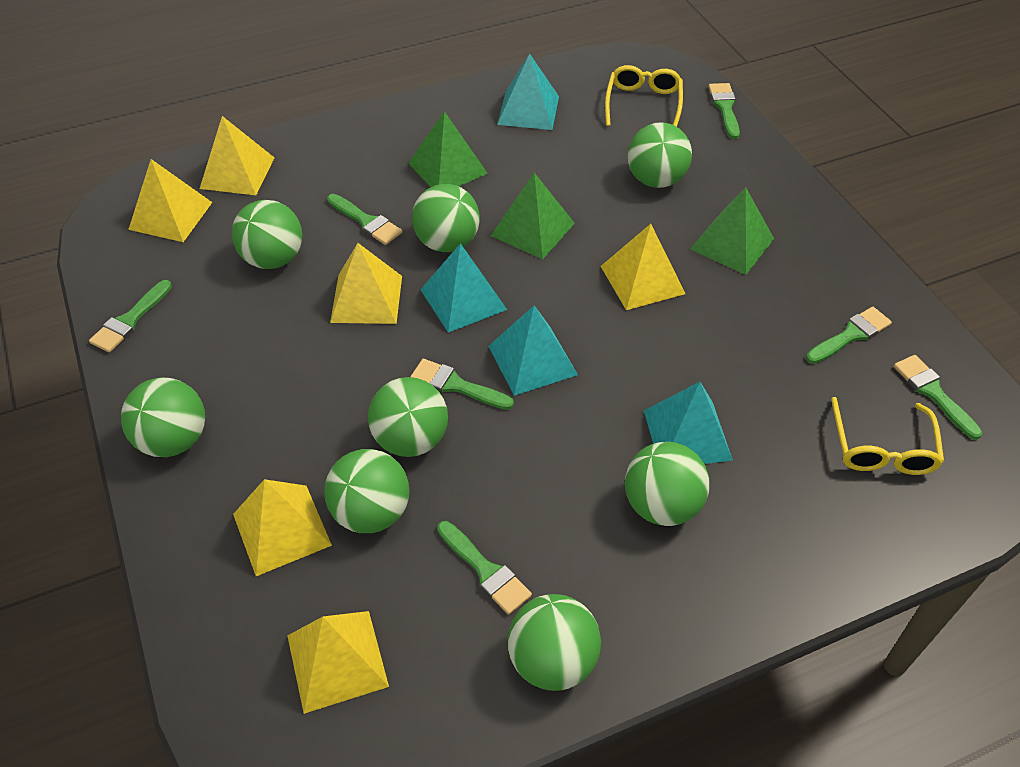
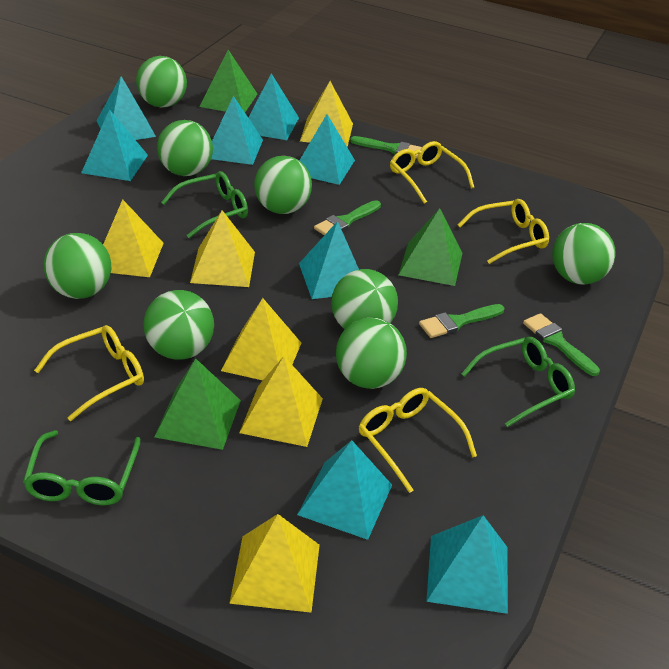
green brush: 7 -> 4
green glasses: 0 -> 3
turquoise pyramid: 4 -> 8
yellow glasses: 2 -> 4

